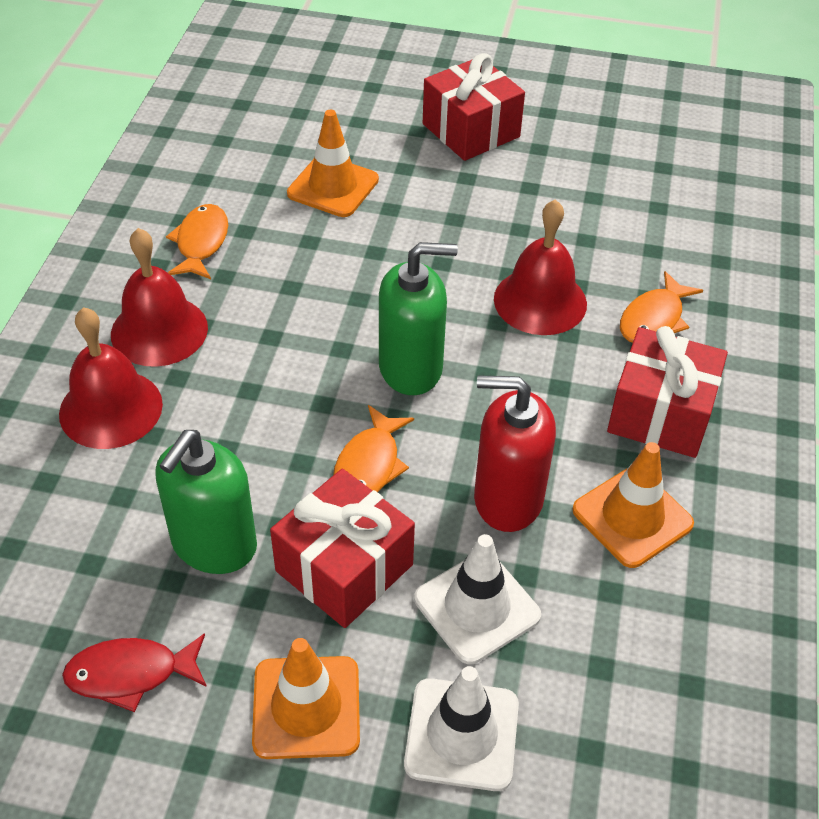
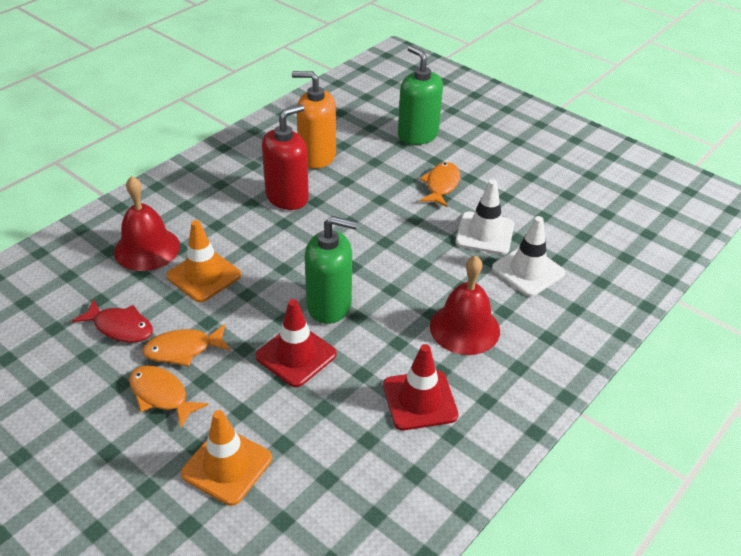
orange soap dispenser: 0 -> 1
orange traffic cone: 3 -> 2
red bell: 3 -> 2
red gift: 3 -> 0
red traffic cone: 0 -> 2

